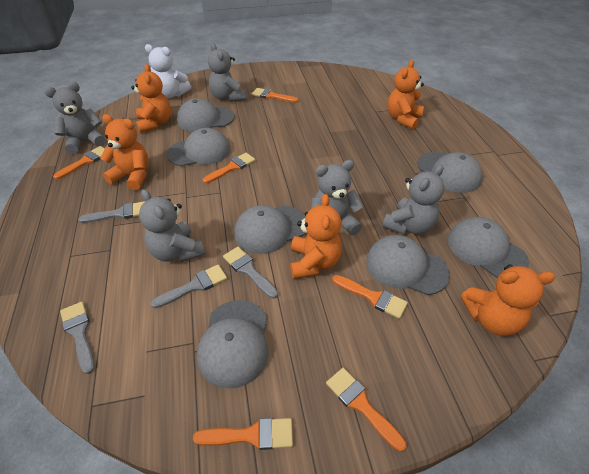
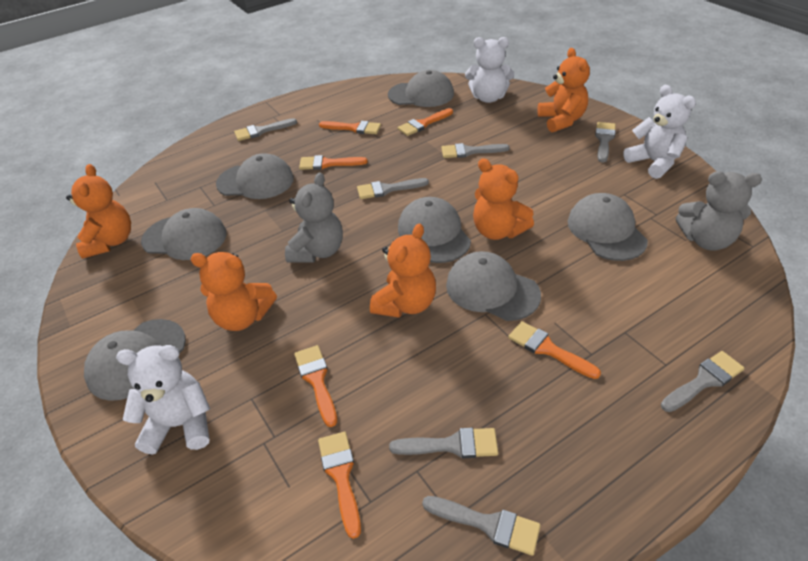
grey brush: 4 -> 7
grey teddy bear: 5 -> 2
white teddy bear: 1 -> 3

